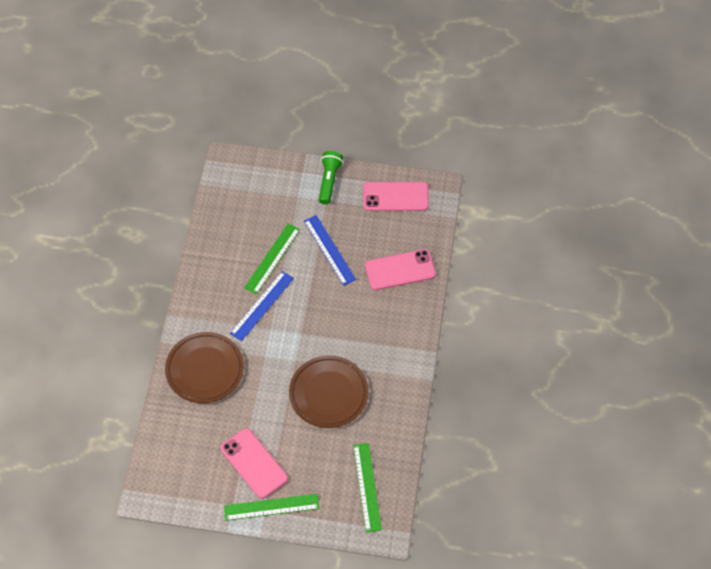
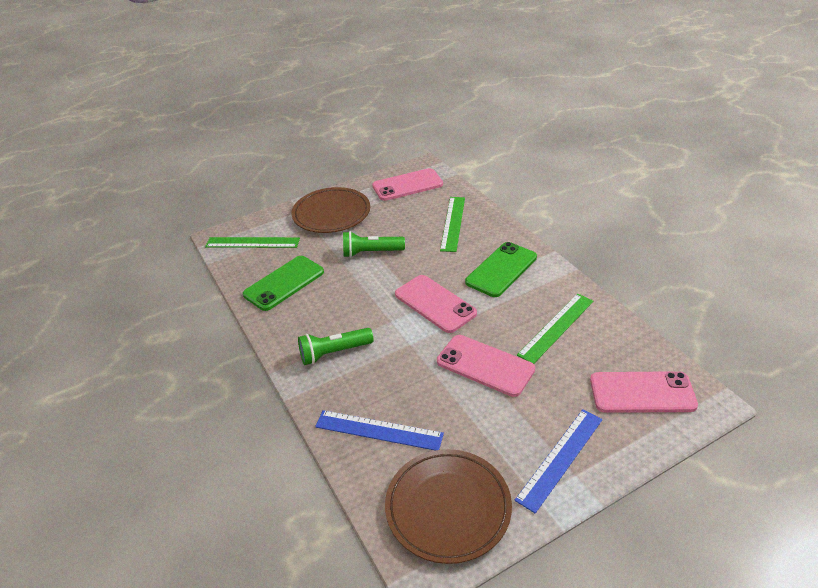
green flashlight: 1 -> 2
green phone: 0 -> 2
pink phone: 3 -> 4

